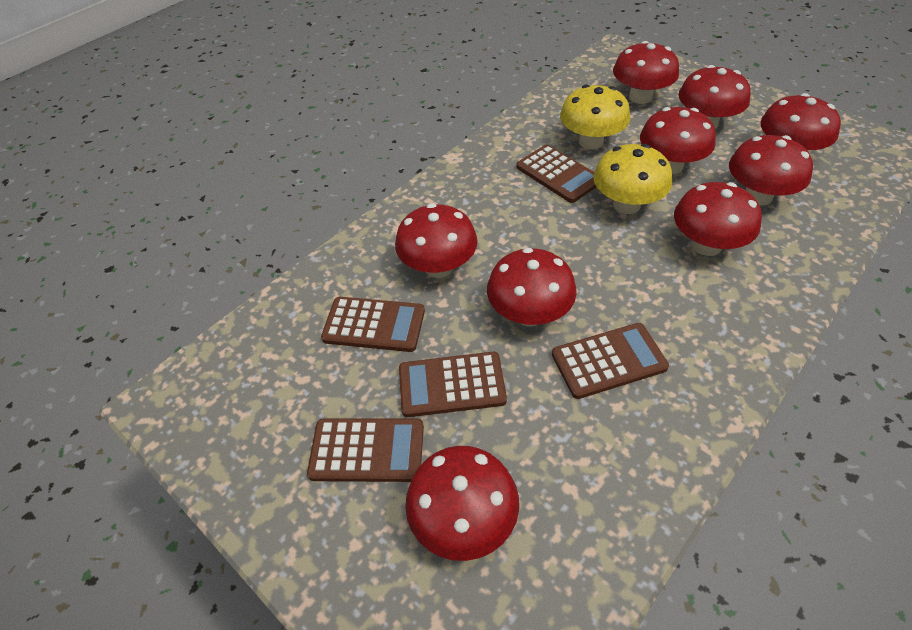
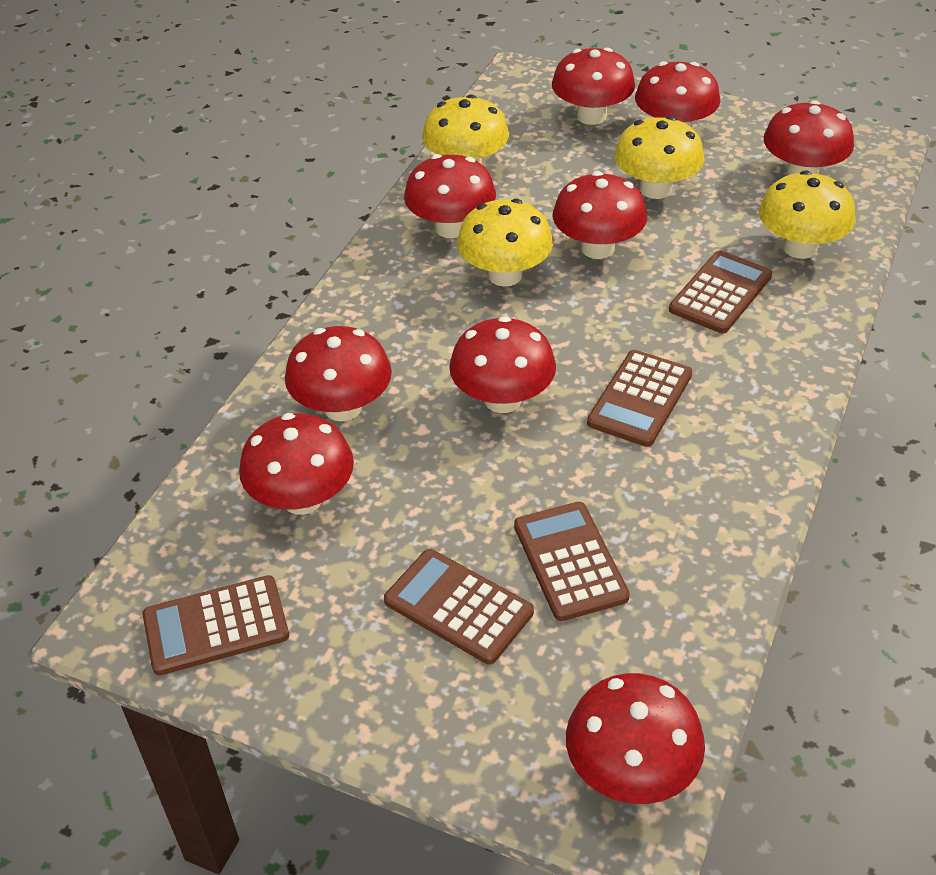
yellow mushroom: 2 -> 4

